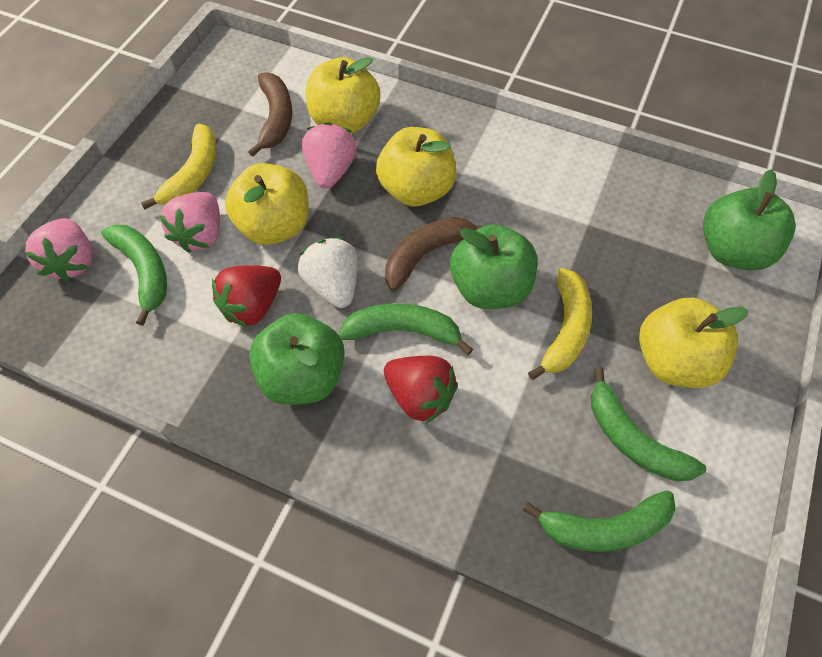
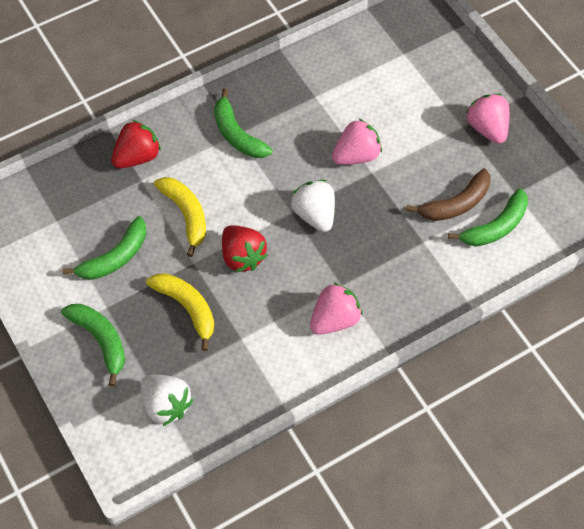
brown banana: 2 -> 1
green apple: 3 -> 0
white strawberry: 1 -> 2
yellow apple: 4 -> 0

